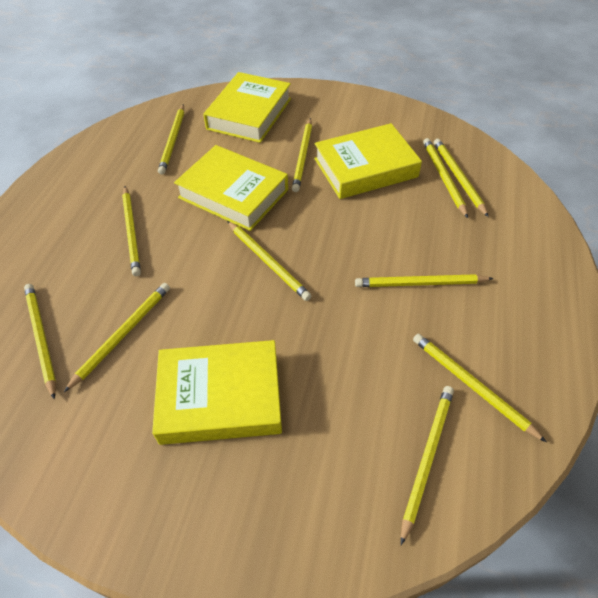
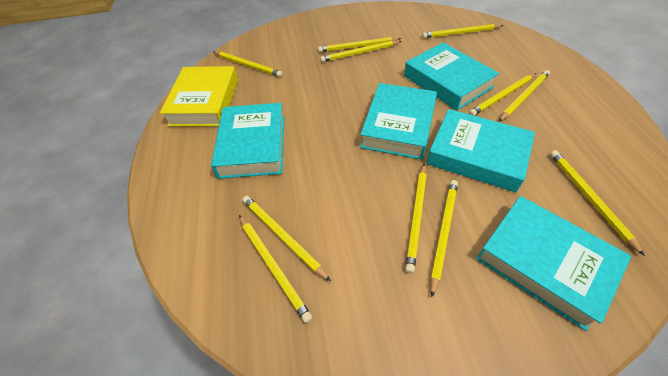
turquoise book: 0 -> 5
yellow book: 4 -> 1

